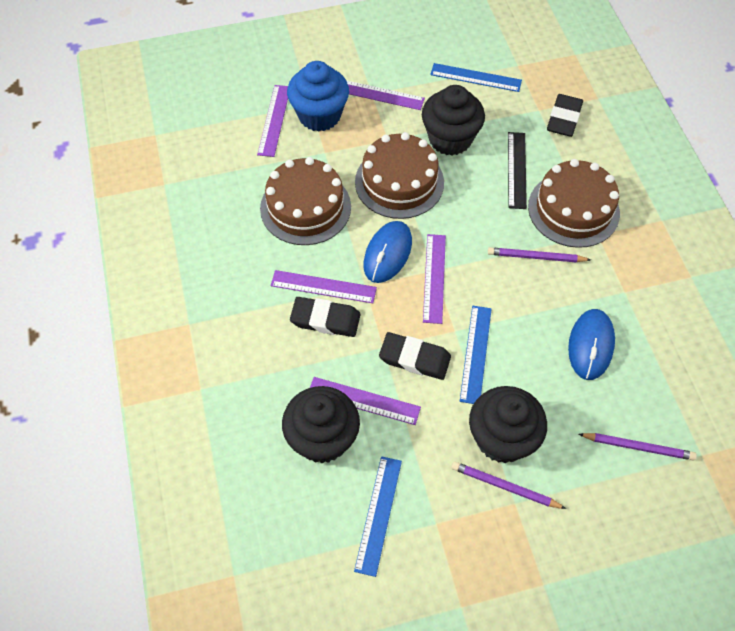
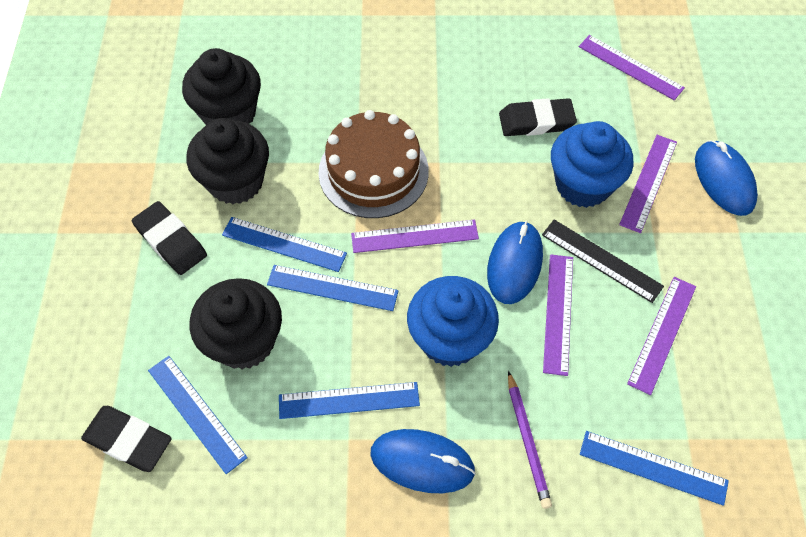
blue cupcake: 1 -> 2
blue mouse: 2 -> 3
blue ruler: 3 -> 5
brown cake: 3 -> 1
purple pencil: 3 -> 1

